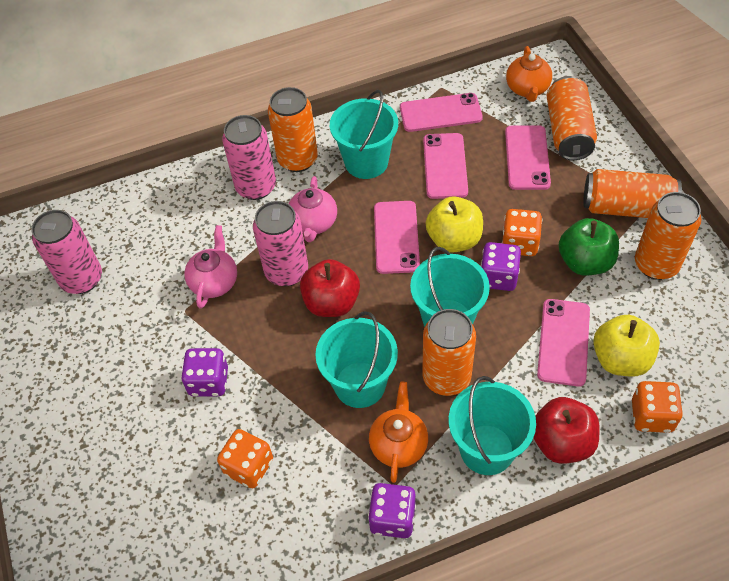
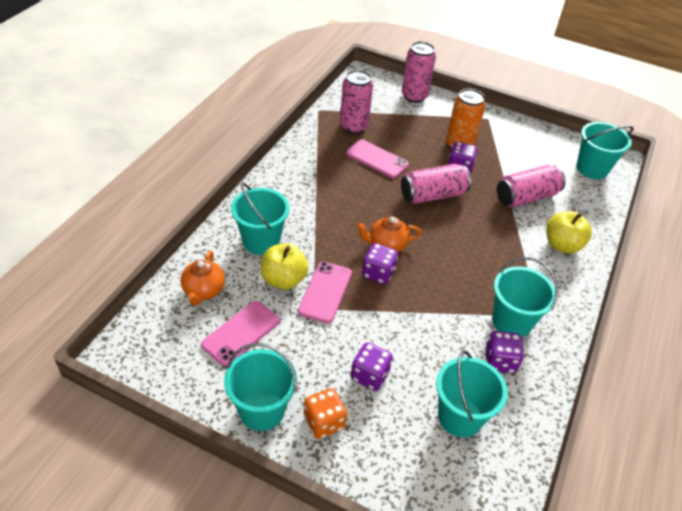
green apple: 1 -> 0
orange can: 5 -> 1
orange dice: 3 -> 1
pink can: 3 -> 4
pink phone: 5 -> 3
pink teapot: 2 -> 0
purple dice: 3 -> 4
red apple: 2 -> 0
turquoise bucket: 4 -> 5

